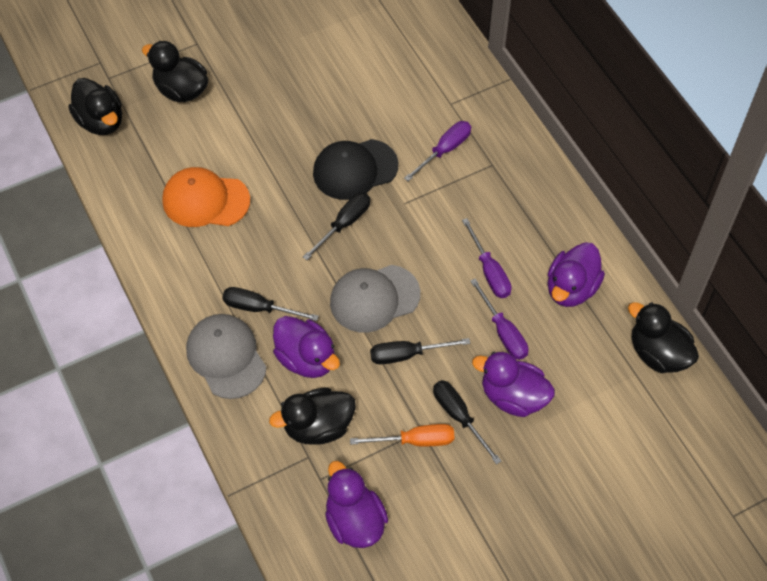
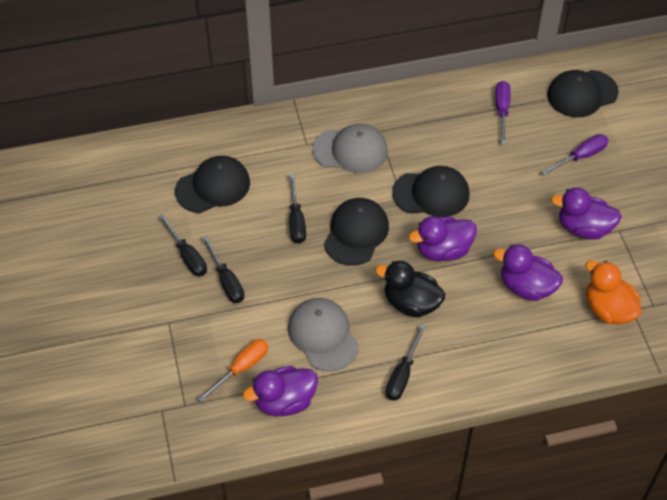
black cap: 1 -> 4
black duck: 4 -> 1
orange cap: 1 -> 0
orange duck: 0 -> 1
purple screwdriver: 3 -> 2

